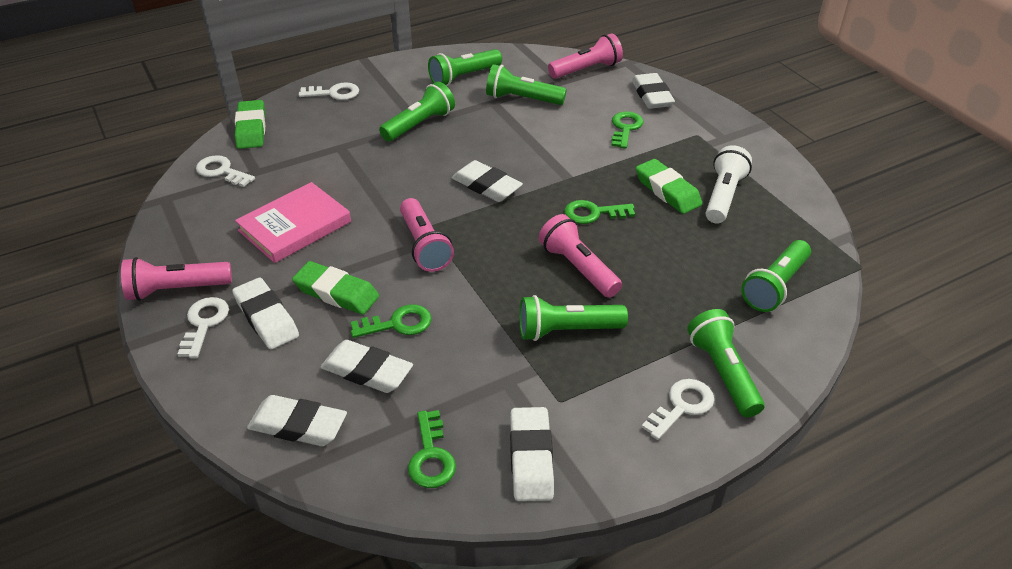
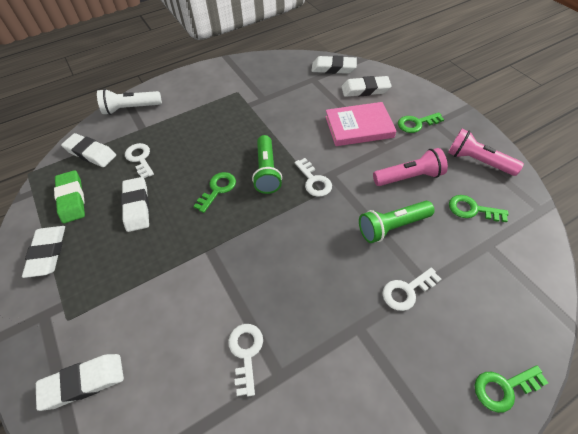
green eraser: 3 -> 1
green flashlight: 6 -> 2
pink flashlight: 4 -> 2

